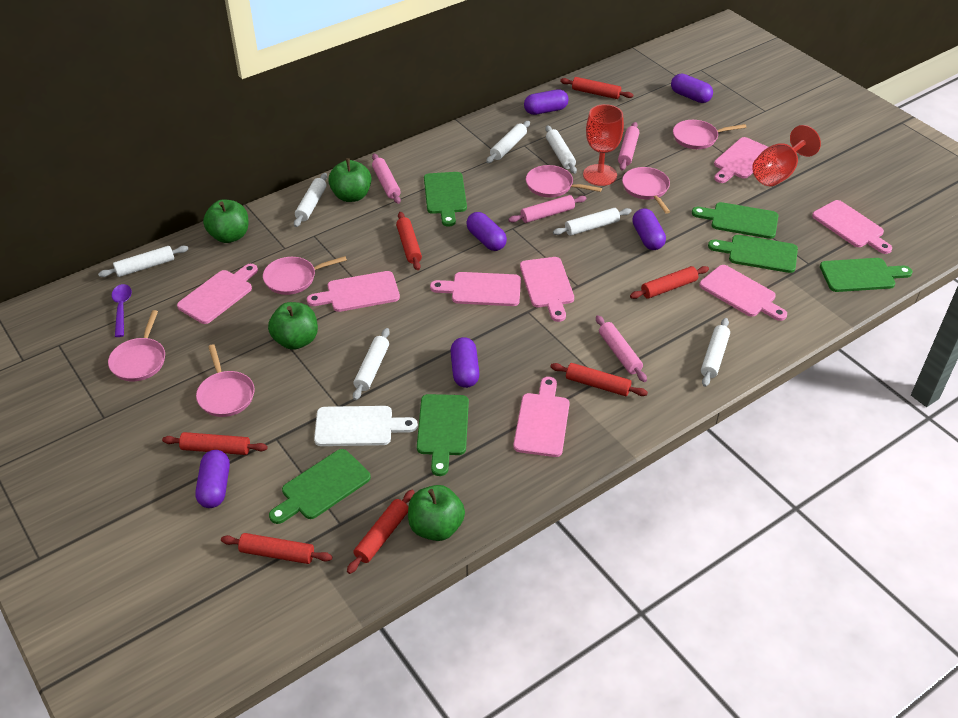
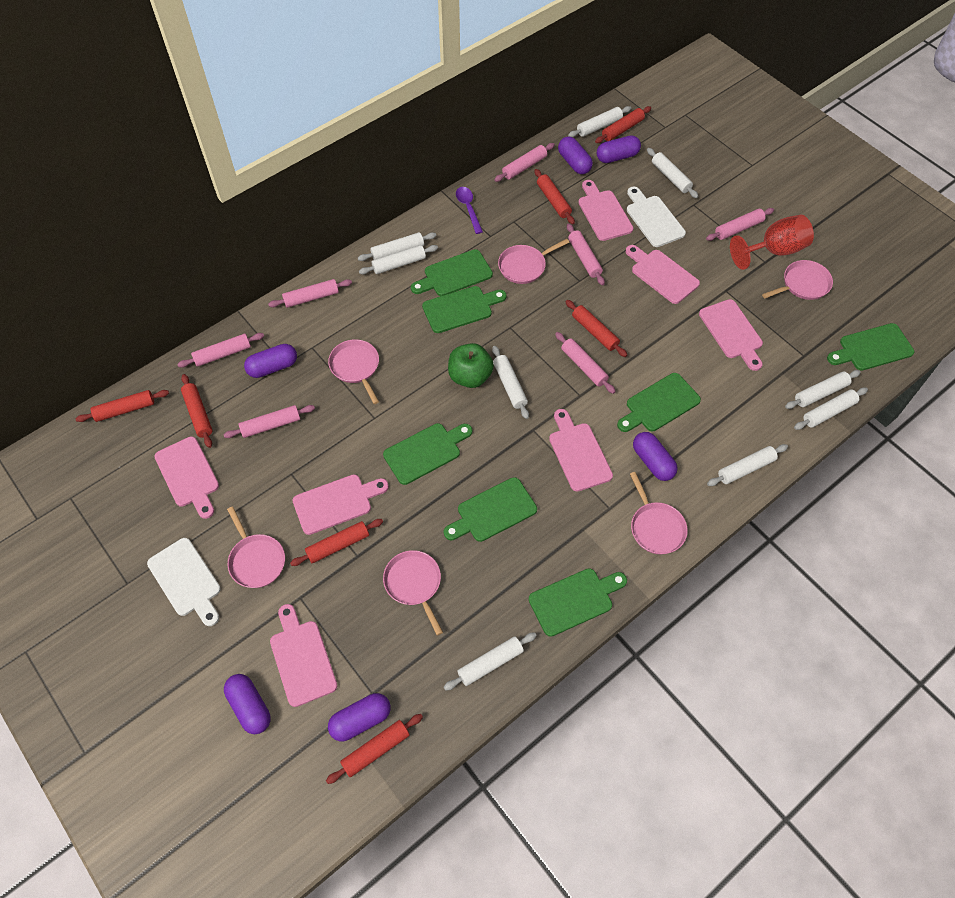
green apple: 4 -> 1
green cutting board: 6 -> 7
pink cutting board: 8 -> 7
pink rolling pin: 4 -> 7
red goblet: 2 -> 1
white cutting board: 1 -> 2
white rolling pin: 7 -> 9

